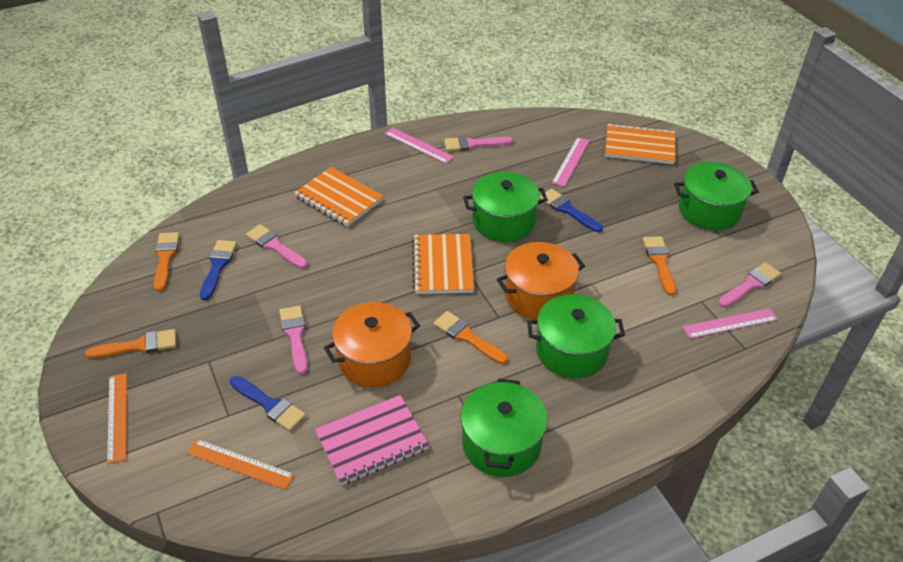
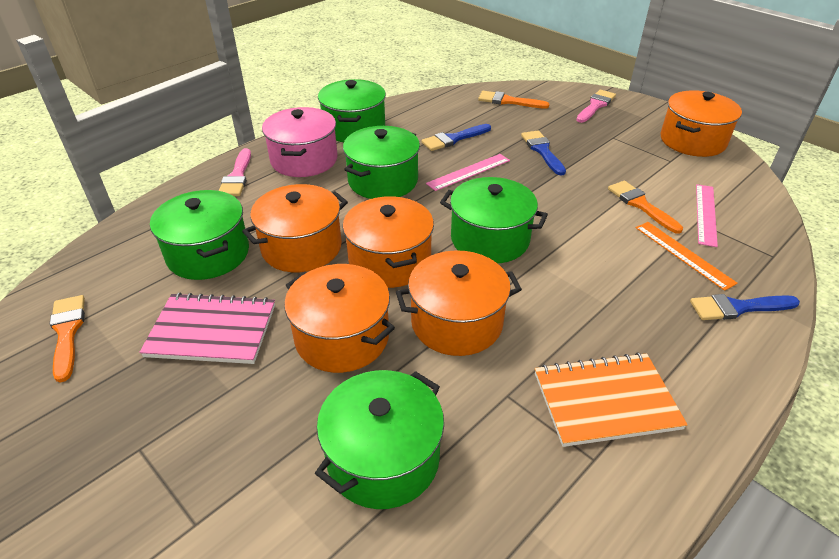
green pot: 4 -> 5
orange brush: 4 -> 3
orange notebook: 3 -> 1
orange pot: 2 -> 5
orange ruler: 2 -> 1
pink brush: 4 -> 2
pink pot: 0 -> 1
pink ruler: 3 -> 2

